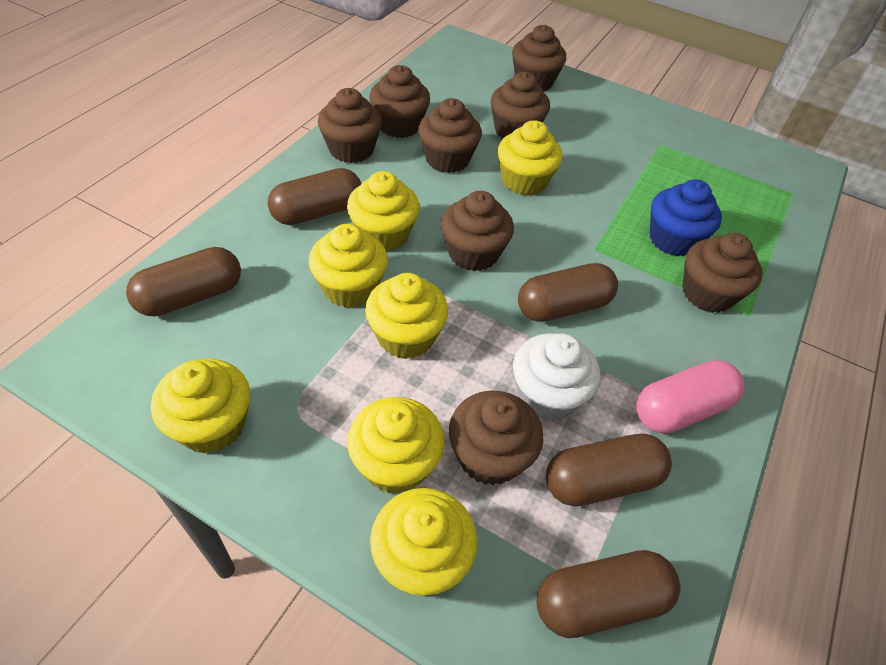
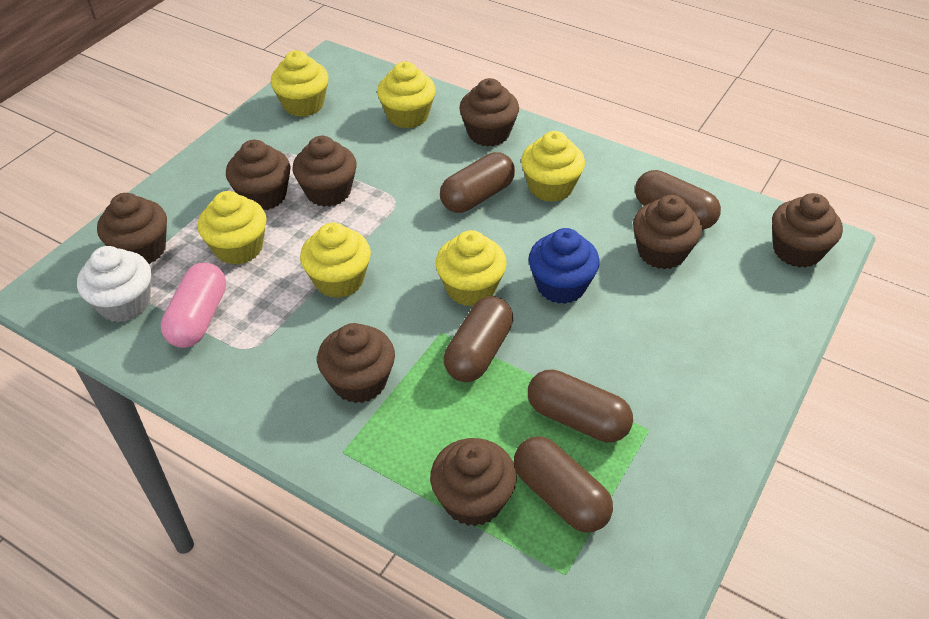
yellow cupcake: 7 -> 6

